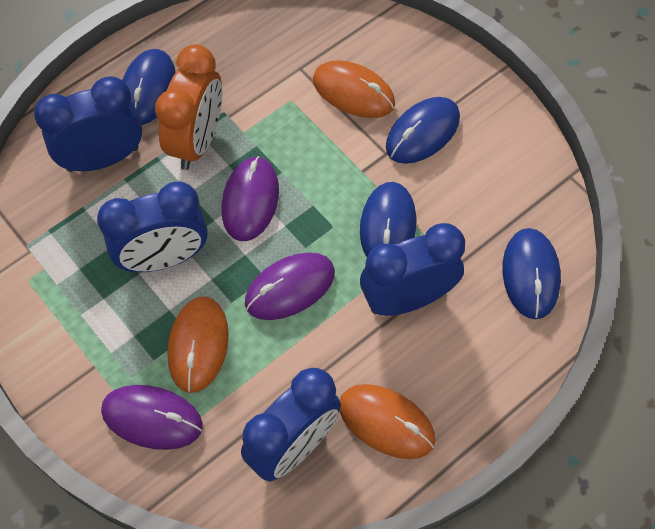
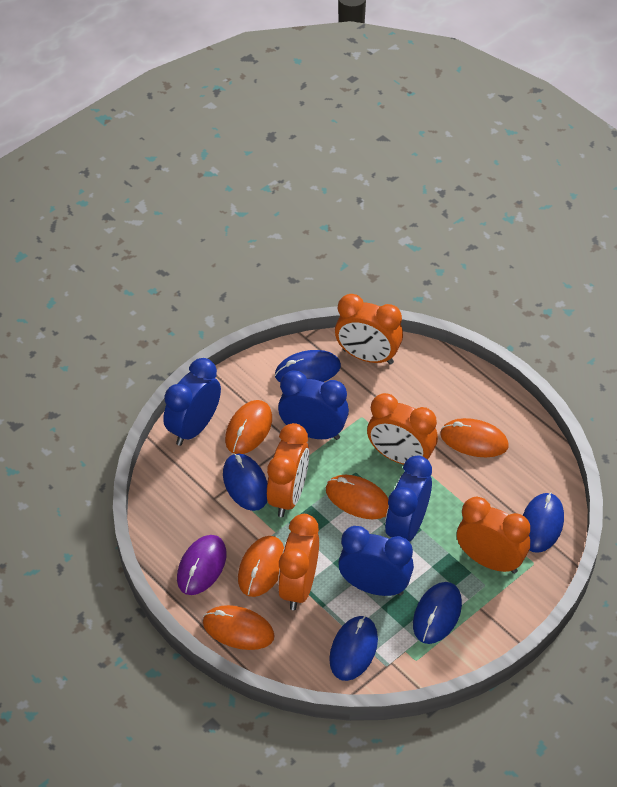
blue mouse: 4 -> 5
orange clock: 1 -> 5
orange mouse: 3 -> 5
purple mouse: 3 -> 1

